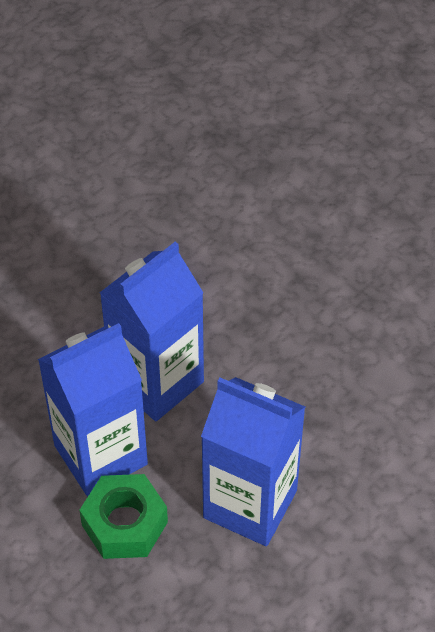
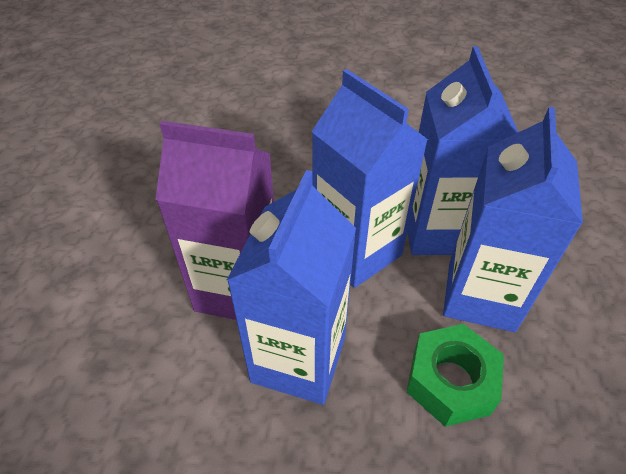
blue carton: 3 -> 4
purple carton: 0 -> 1

